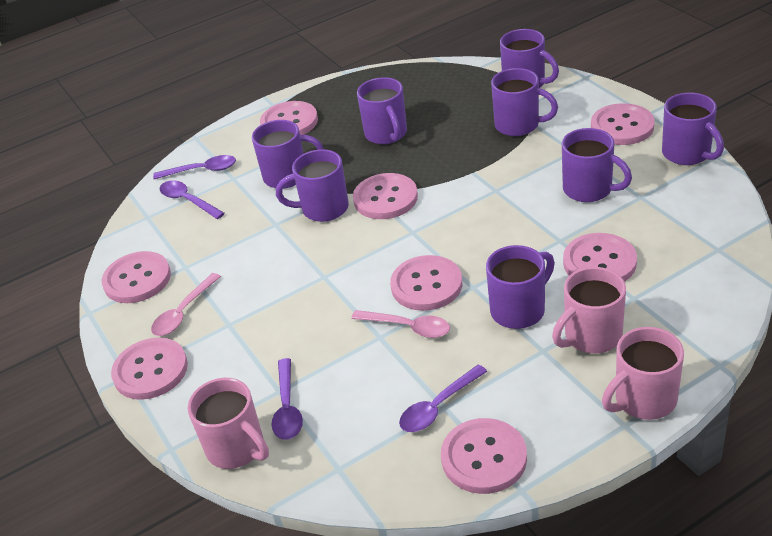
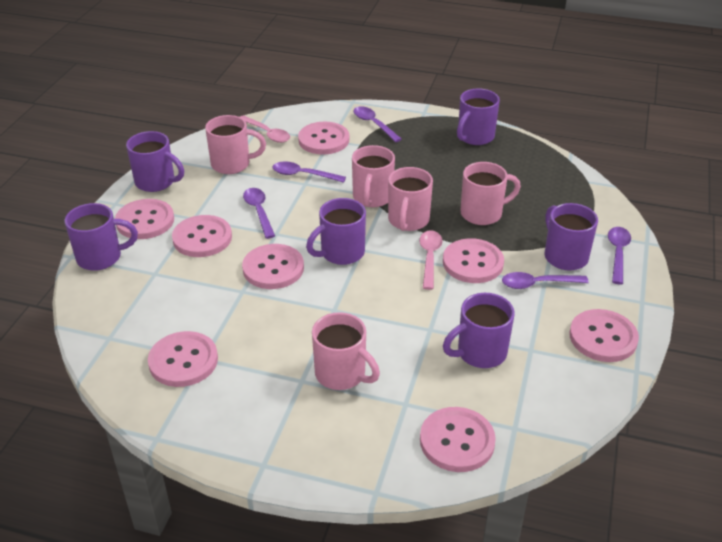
pink mug: 3 -> 5
purple mug: 8 -> 6
purple spoon: 4 -> 5

